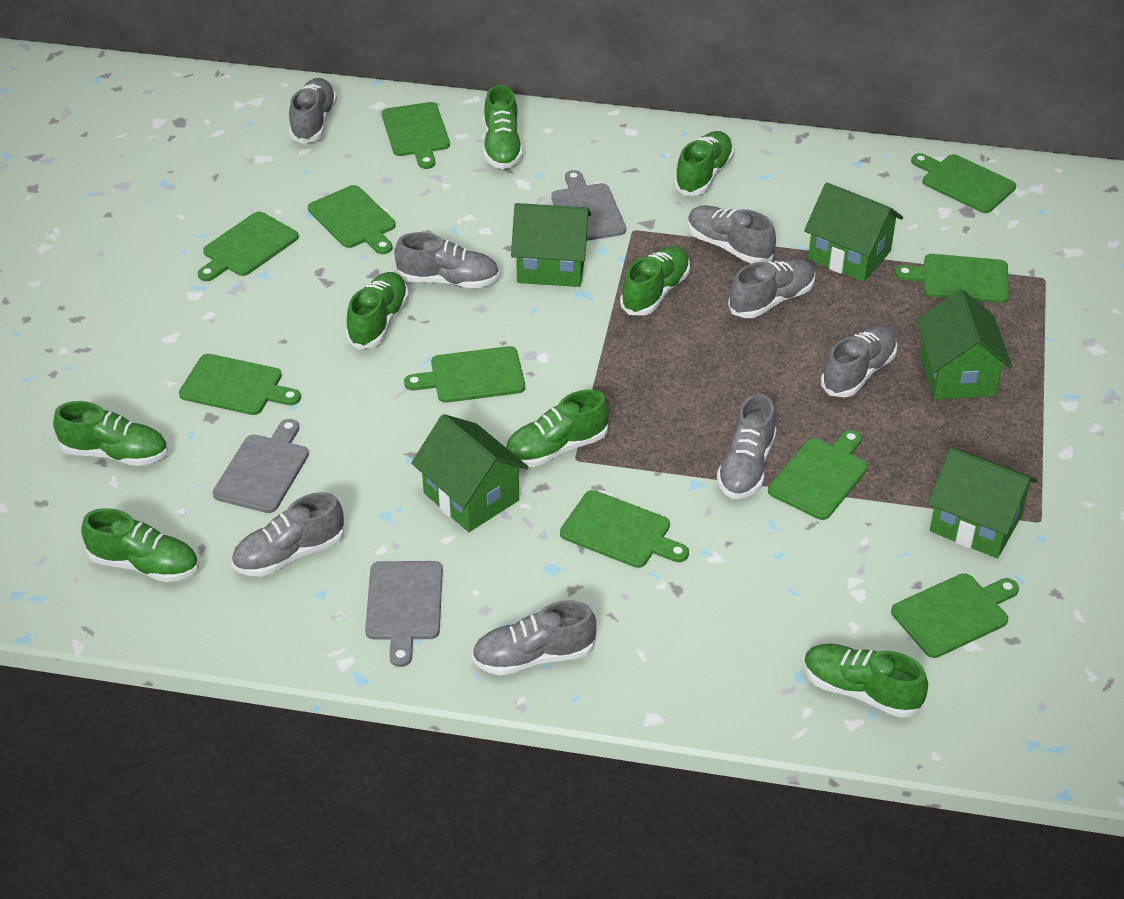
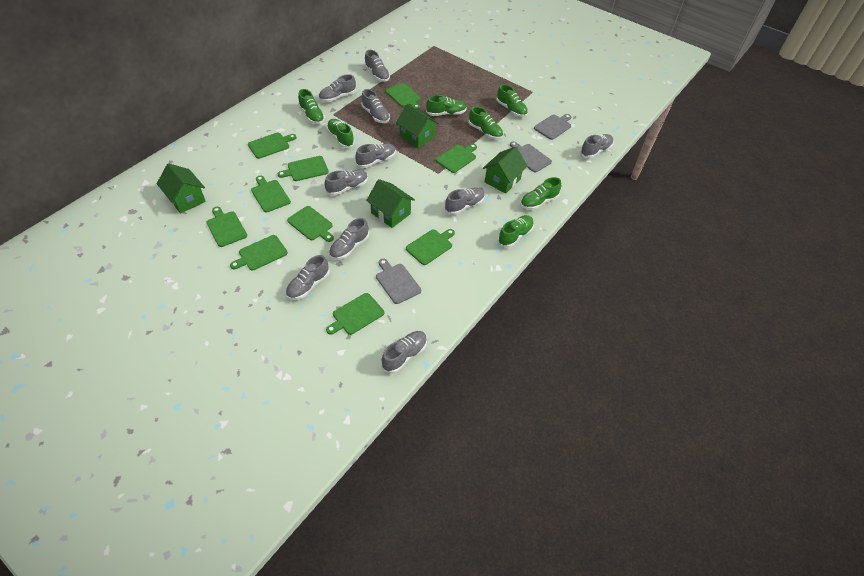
green house: 5 -> 4
green shoe: 8 -> 7
grey shoe: 8 -> 10

